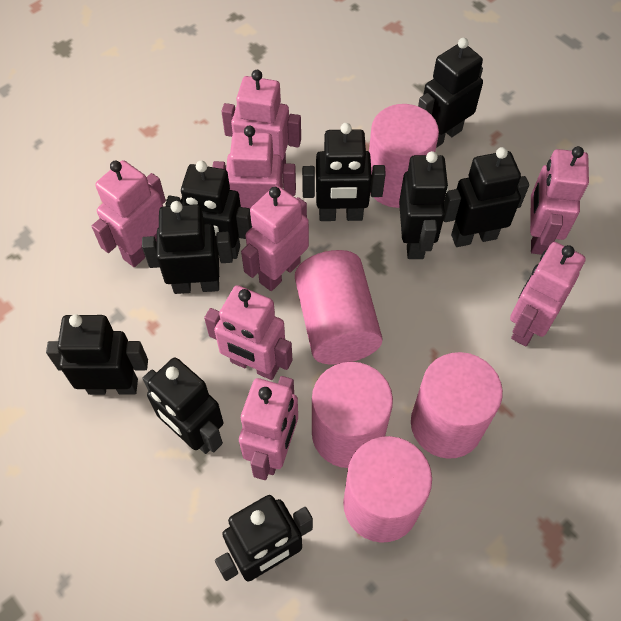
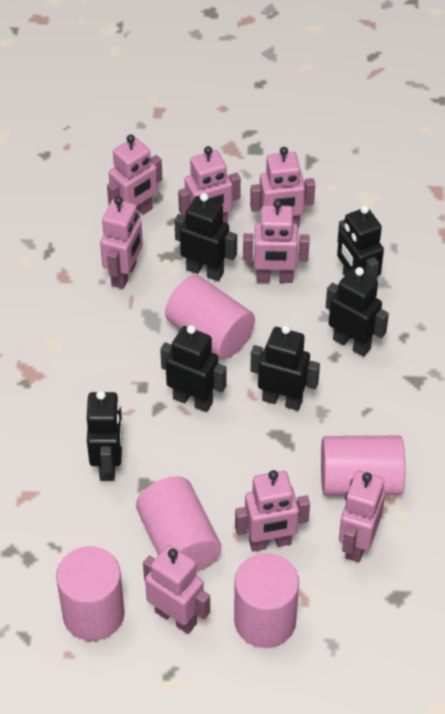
black robot: 9 -> 6

